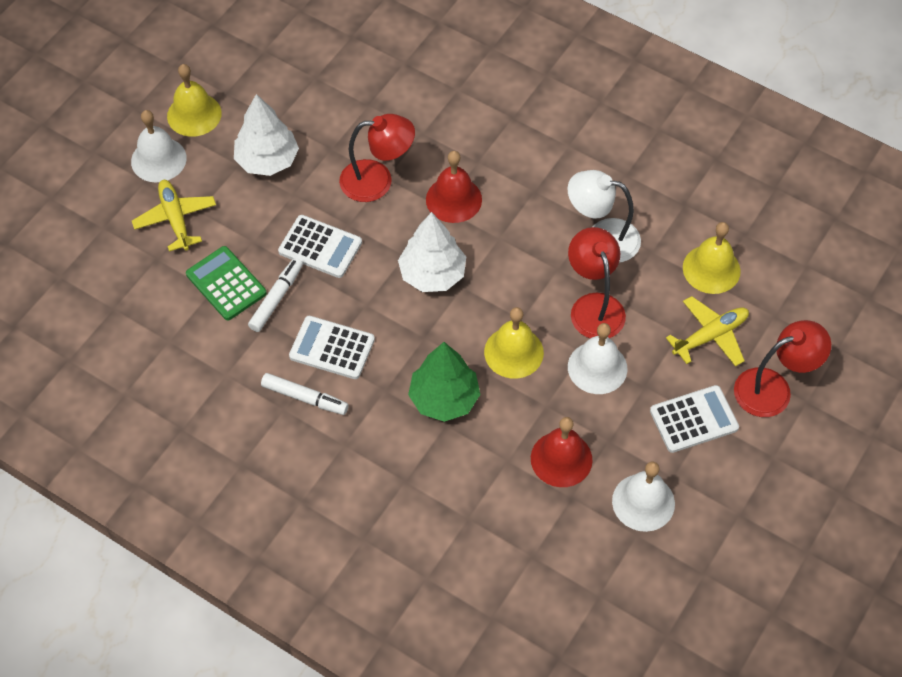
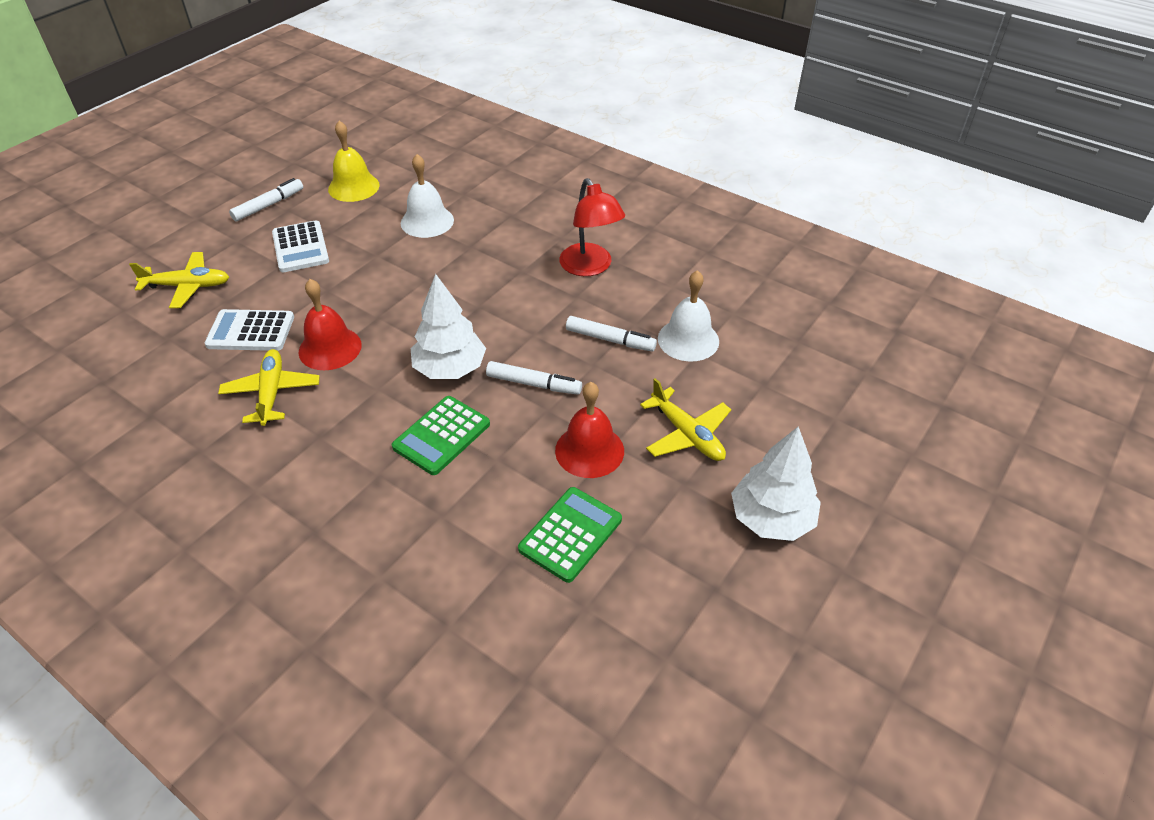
green calculator: 1 -> 2
green tree: 1 -> 0
red lamp: 3 -> 1
white bell: 3 -> 2
white calculator: 3 -> 2
white lamp: 1 -> 0
white marker: 2 -> 3
yellow bell: 3 -> 1
yellow plane: 2 -> 3

